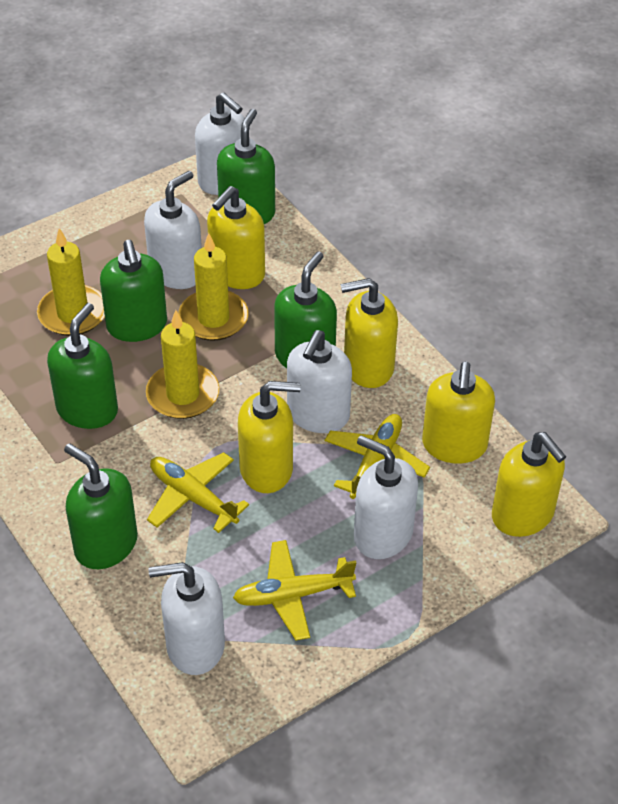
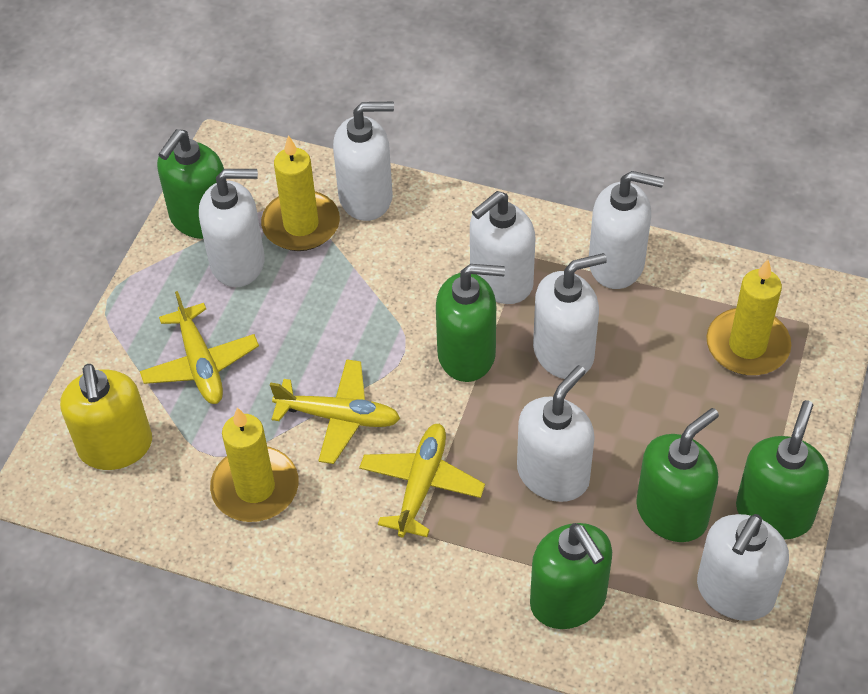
white soap dispenser: 5 -> 7
yellow soap dispenser: 5 -> 1

